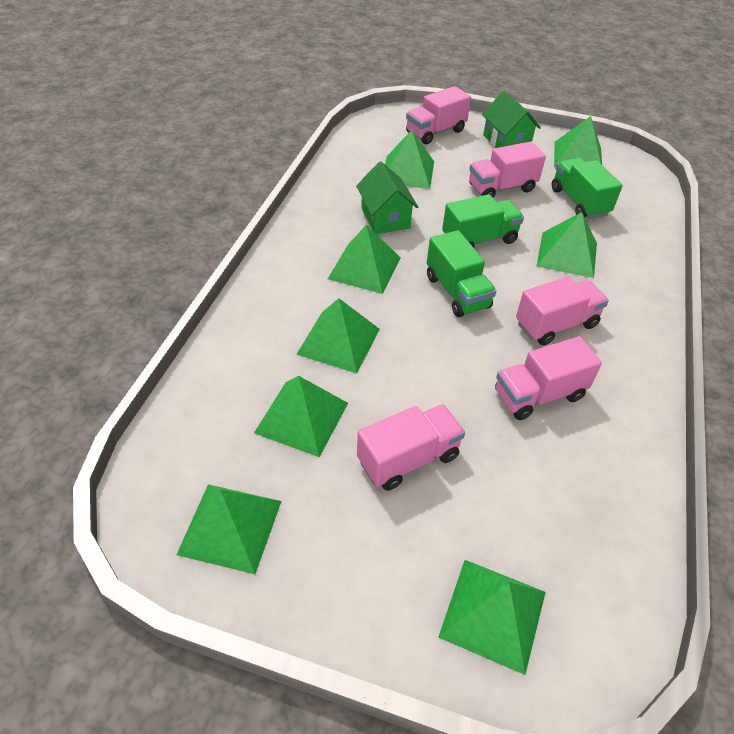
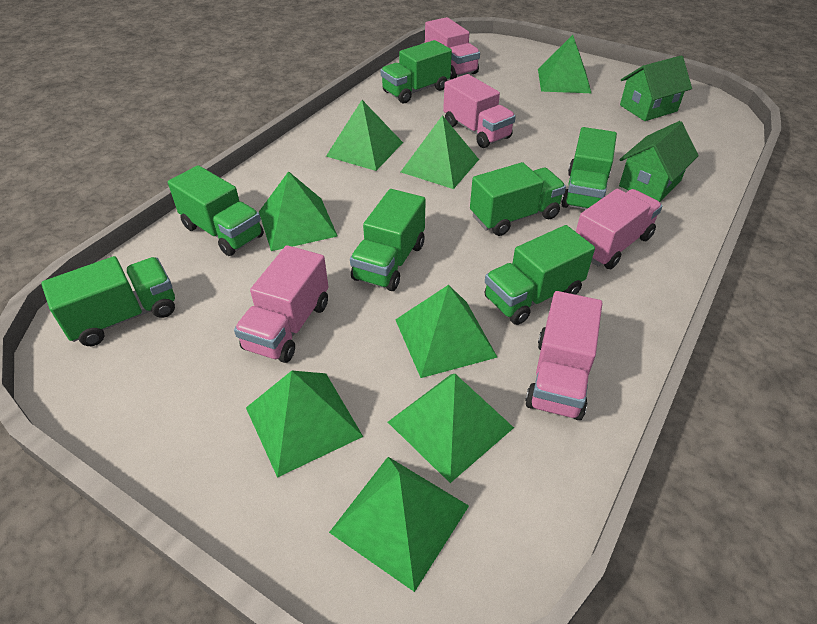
green truck: 3 -> 7

